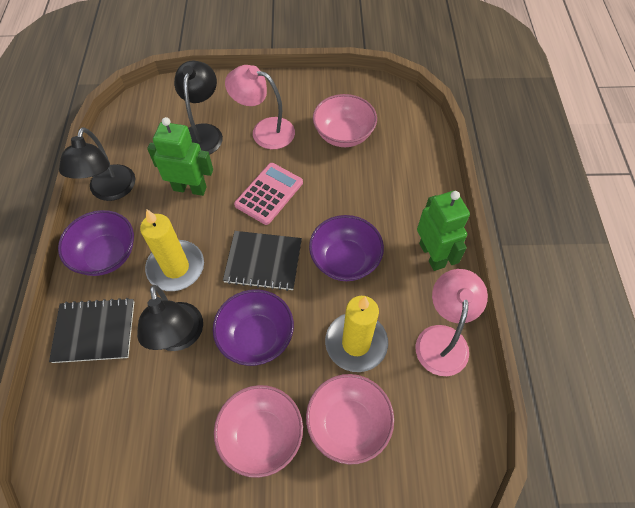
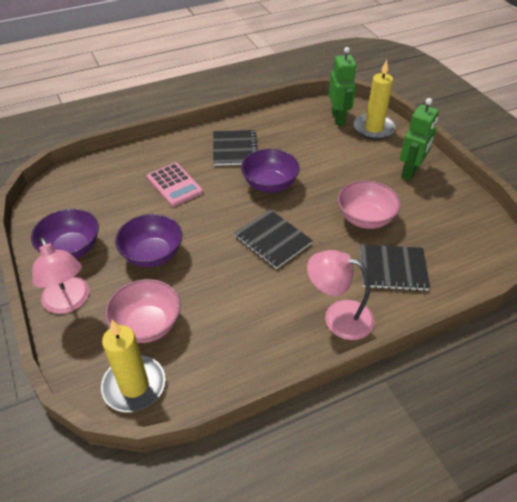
black lamp: 3 -> 0
black notebook: 2 -> 3
pink bowl: 3 -> 2

